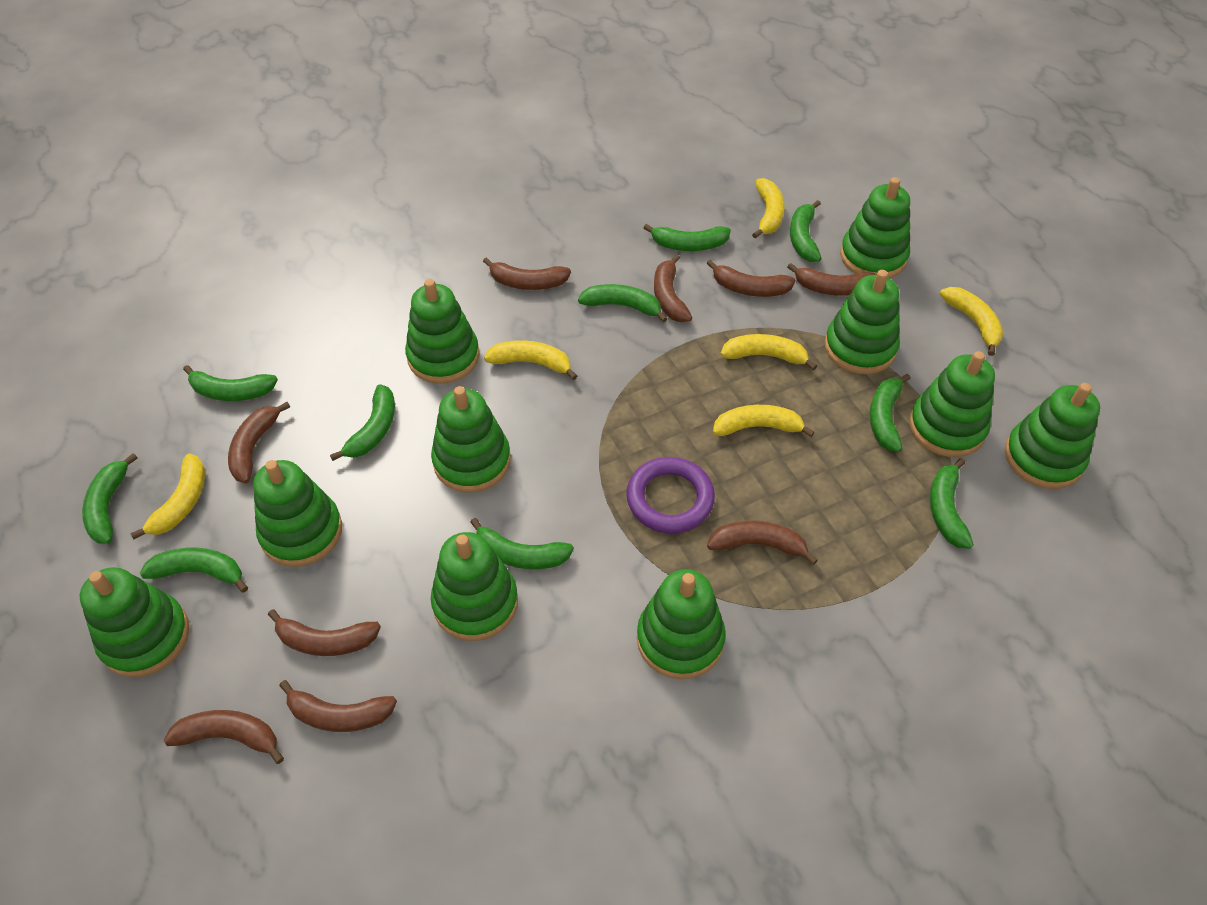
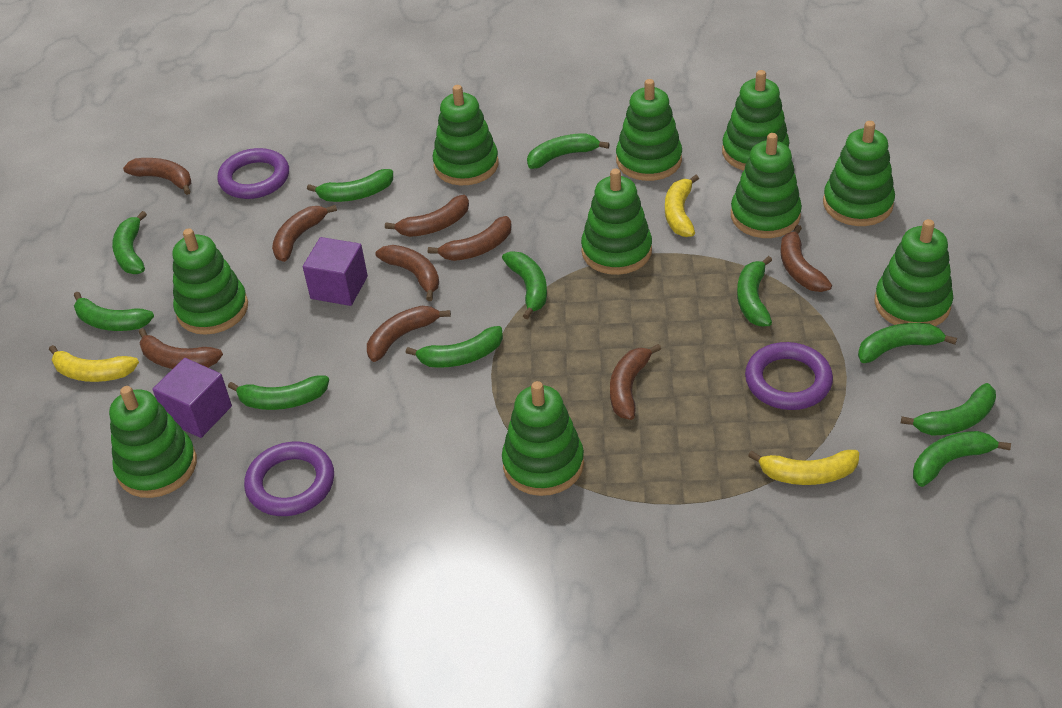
green banana: 10 -> 11
purple cube: 0 -> 2
purple ring: 1 -> 3
yellow banana: 6 -> 3

